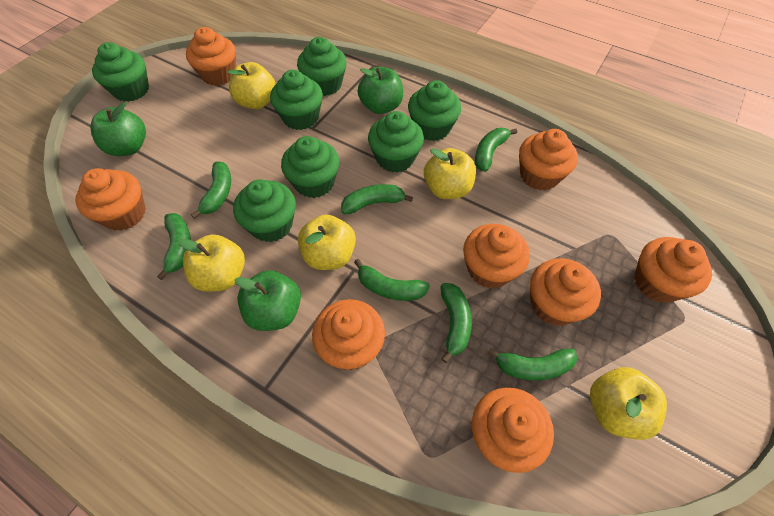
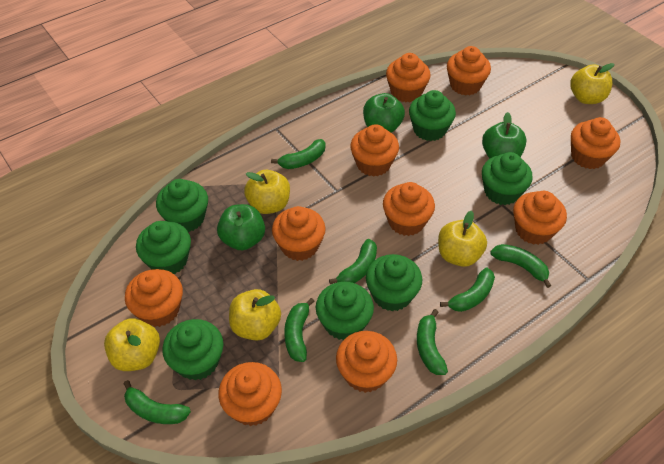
orange cupcake: 8 -> 10

